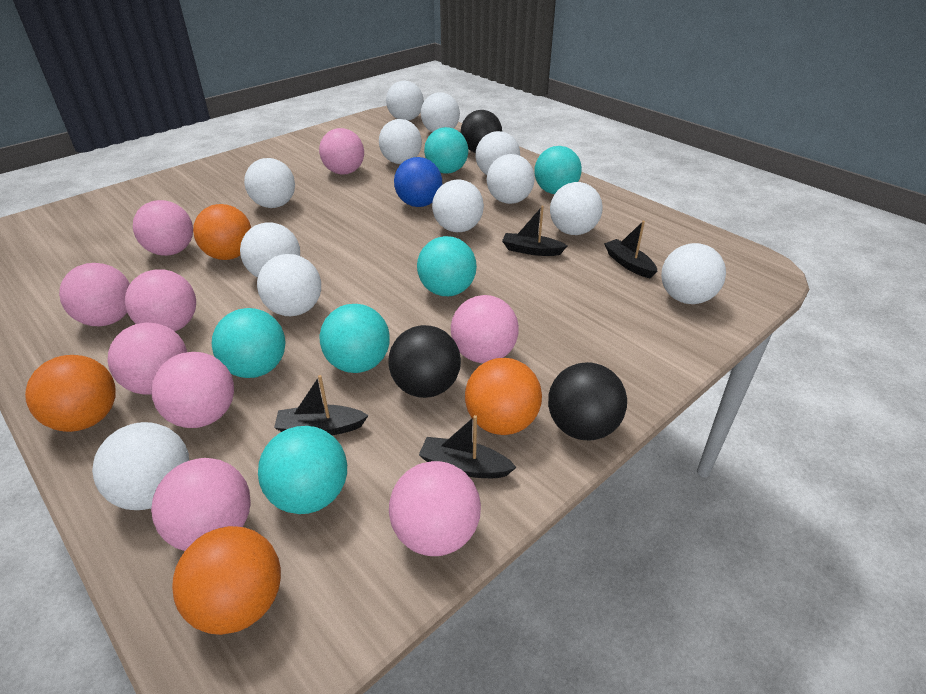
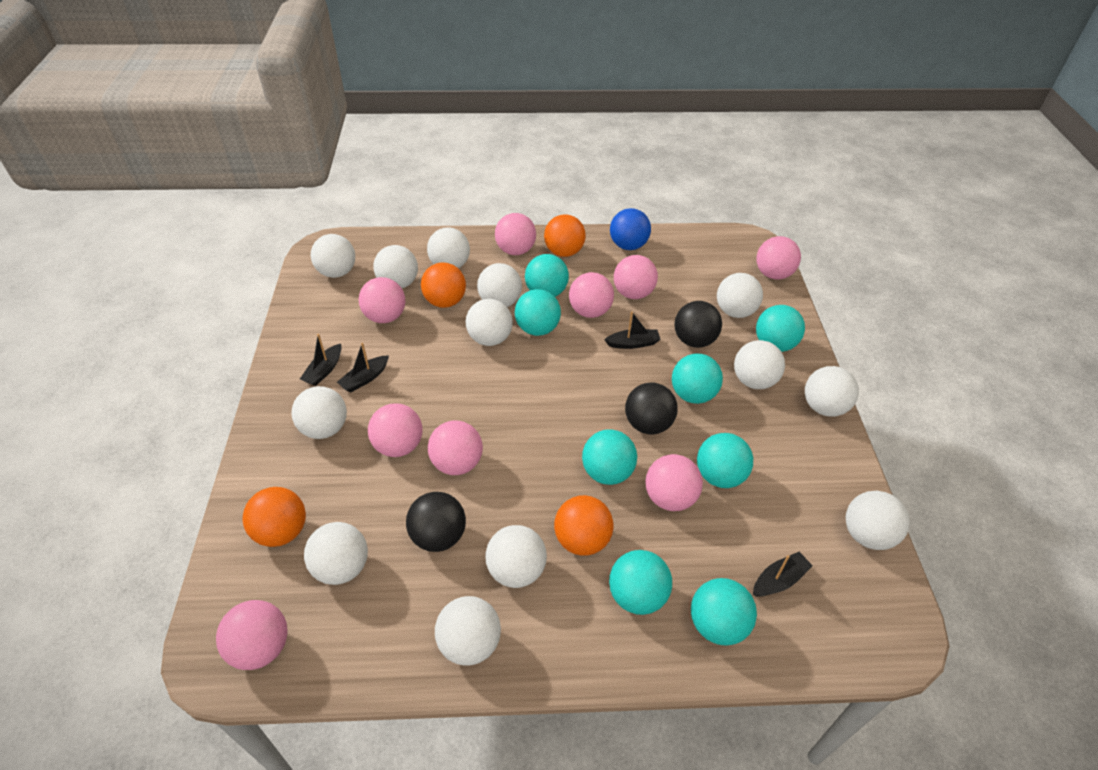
turquoise ball: 6 -> 8
white ball: 12 -> 13

